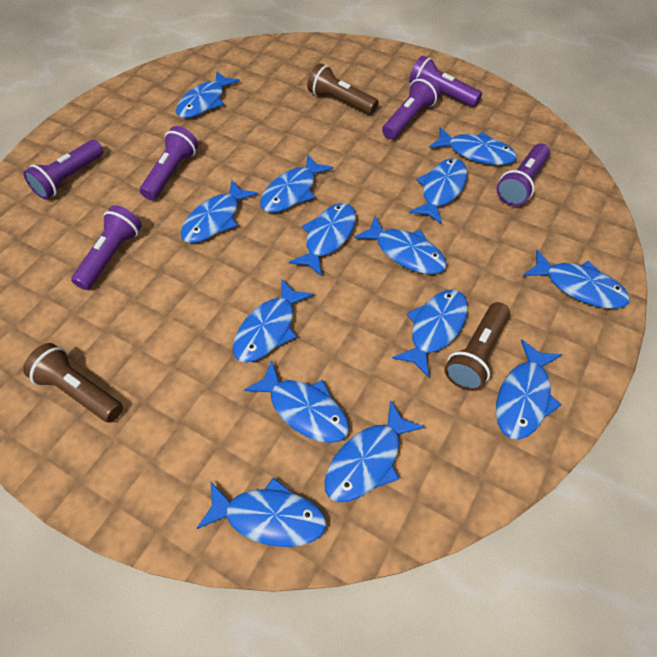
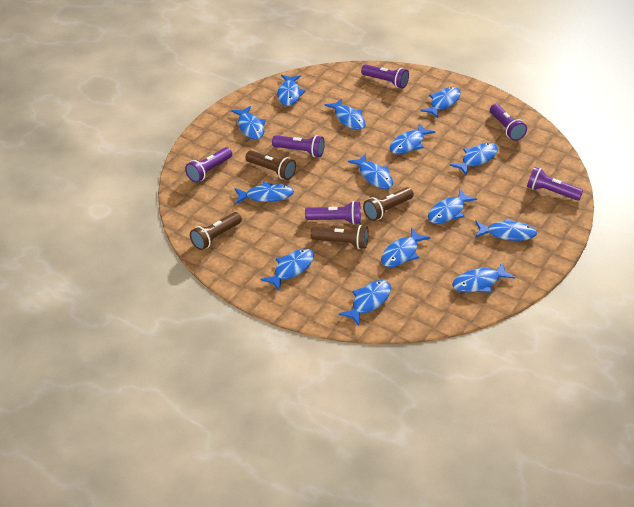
brown flashlight: 3 -> 4

